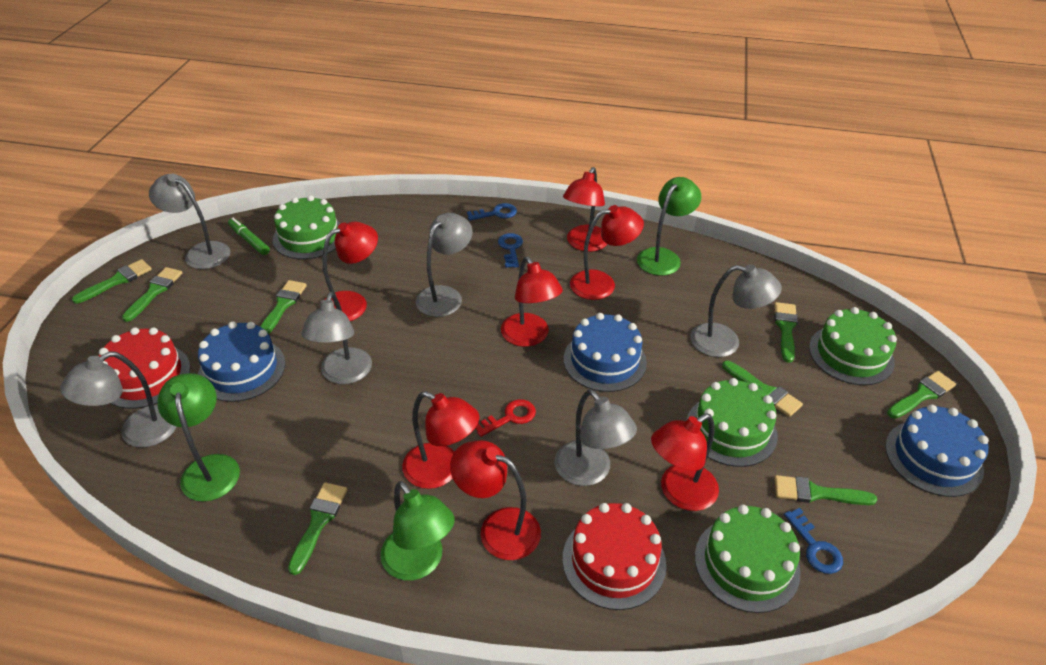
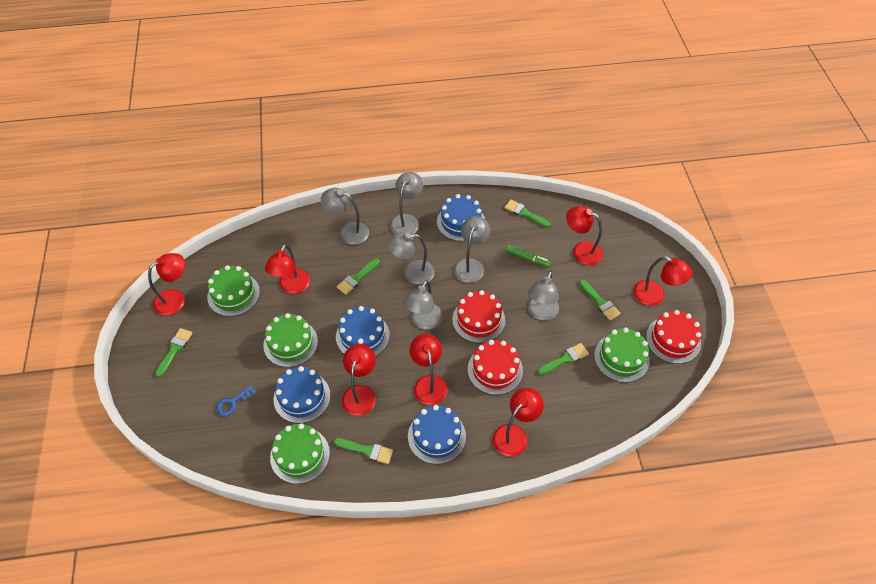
blue cake: 3 -> 4
blue key: 3 -> 1
green brush: 8 -> 6
green lamp: 3 -> 0
red cake: 2 -> 3
red key: 1 -> 0

